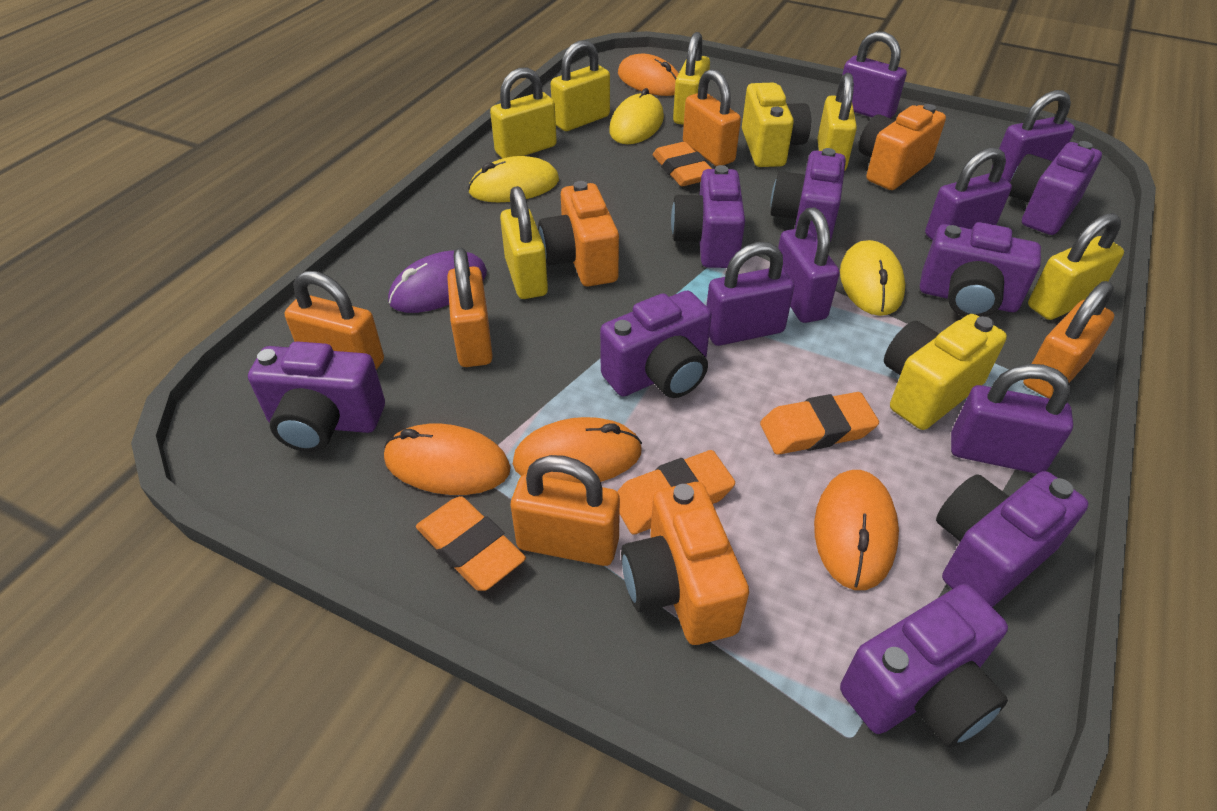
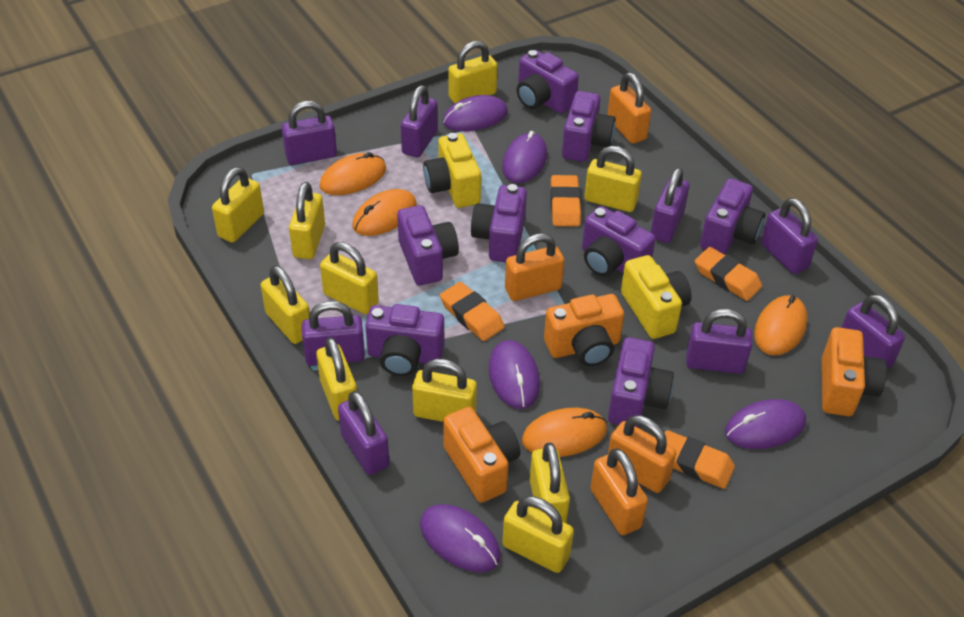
orange padlock: 5 -> 4
purple mouse: 1 -> 5
purple padlock: 6 -> 8
yellow mouse: 3 -> 0
yellow padlock: 6 -> 10

